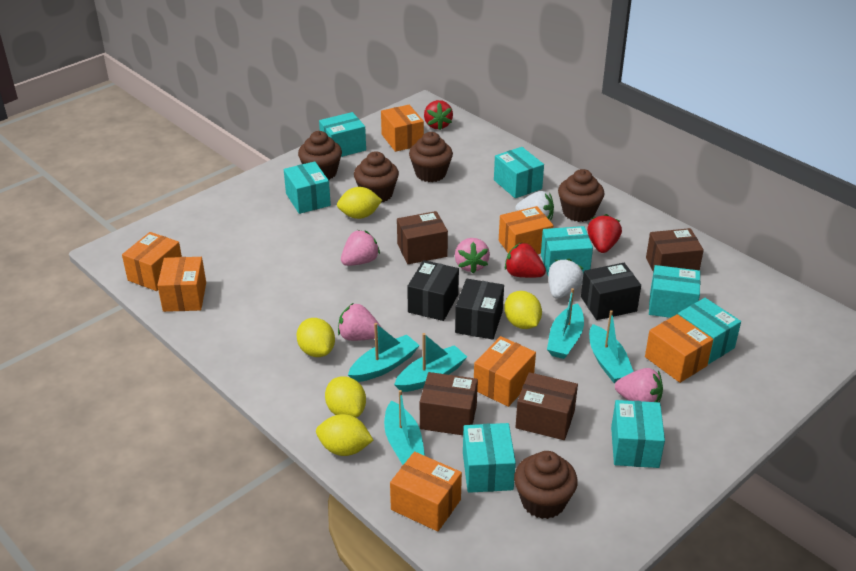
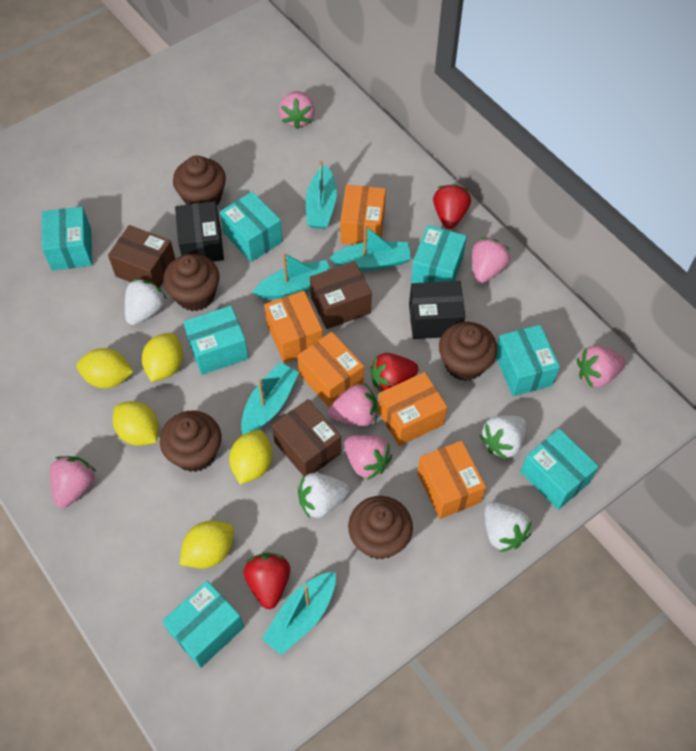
black box: 3 -> 2
brown box: 4 -> 3
orange box: 7 -> 5
pink strawberry: 4 -> 6
turquoise box: 8 -> 7
white strawberry: 2 -> 4

